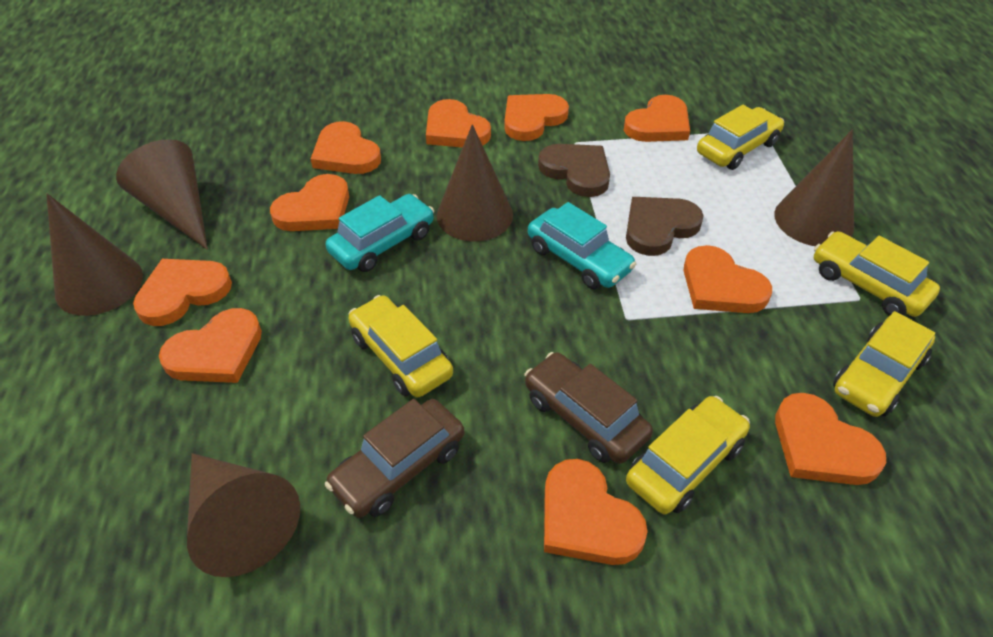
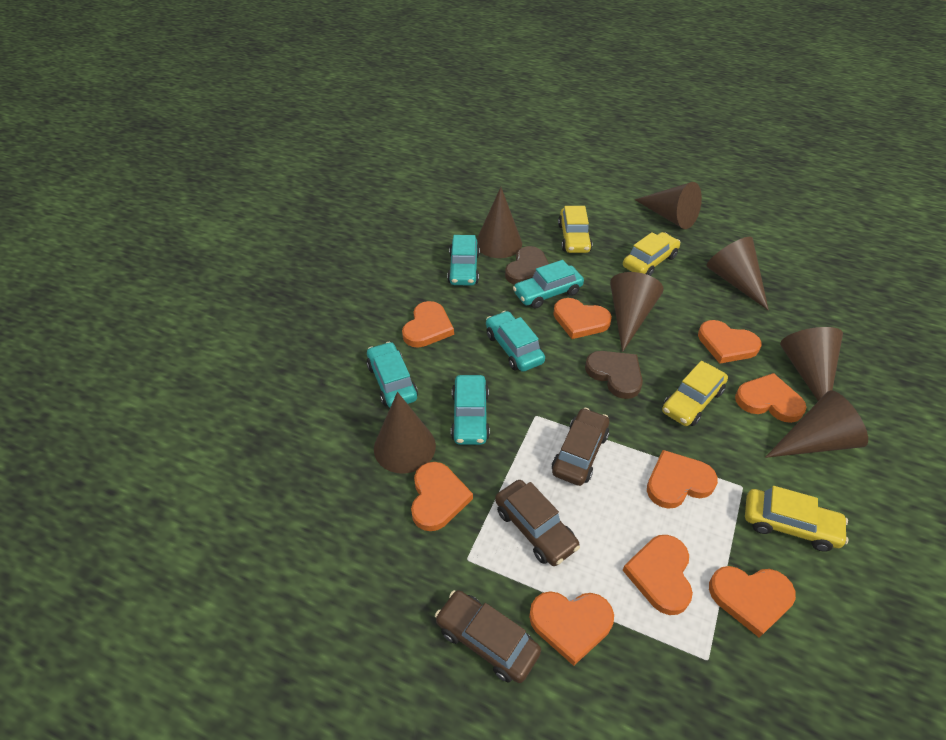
brown car: 2 -> 3
brown cone: 5 -> 7
orange heart: 10 -> 9
turquoise car: 2 -> 5
yellow car: 5 -> 4

